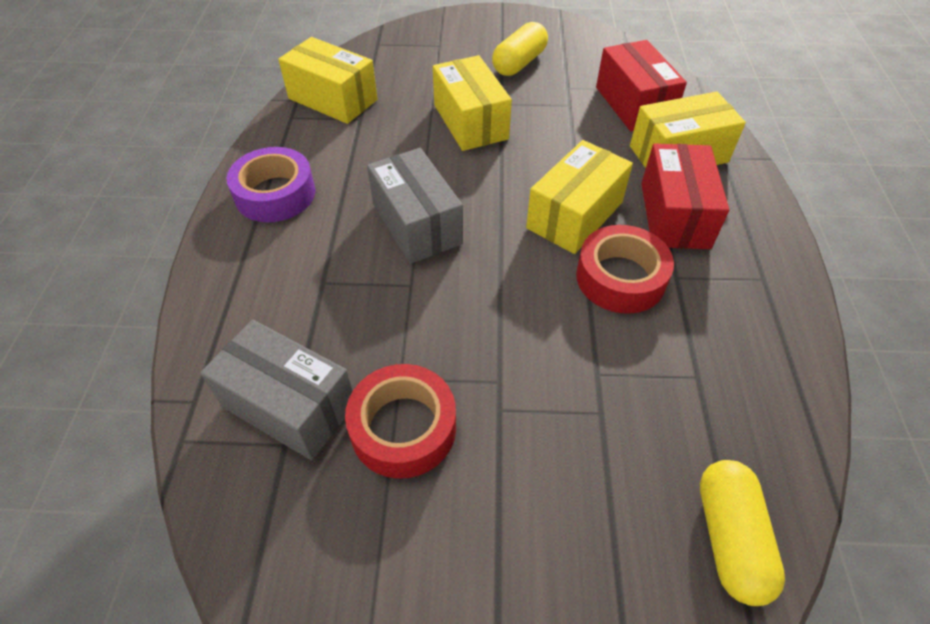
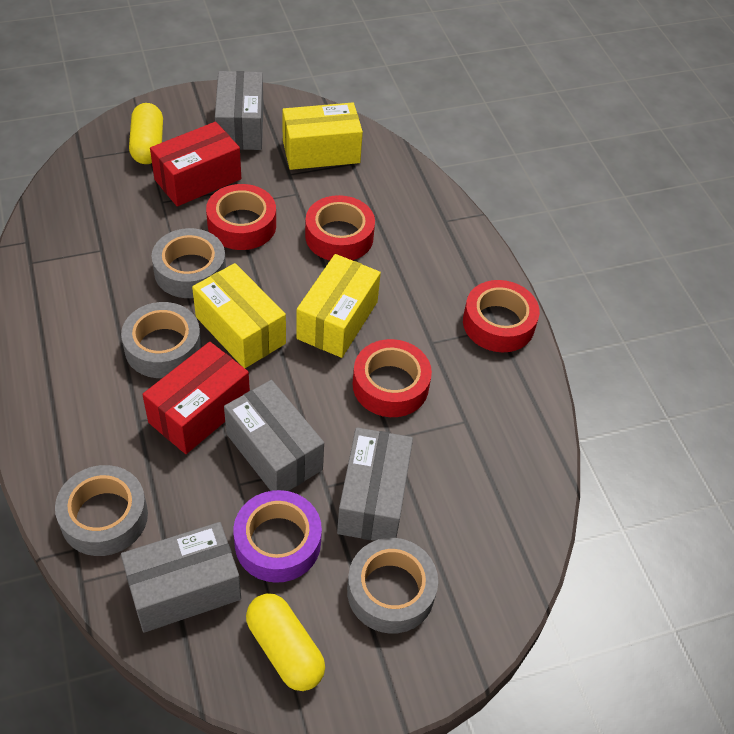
grey box: 2 -> 4
grey tape: 0 -> 4
red tape: 2 -> 4
yellow box: 4 -> 3

